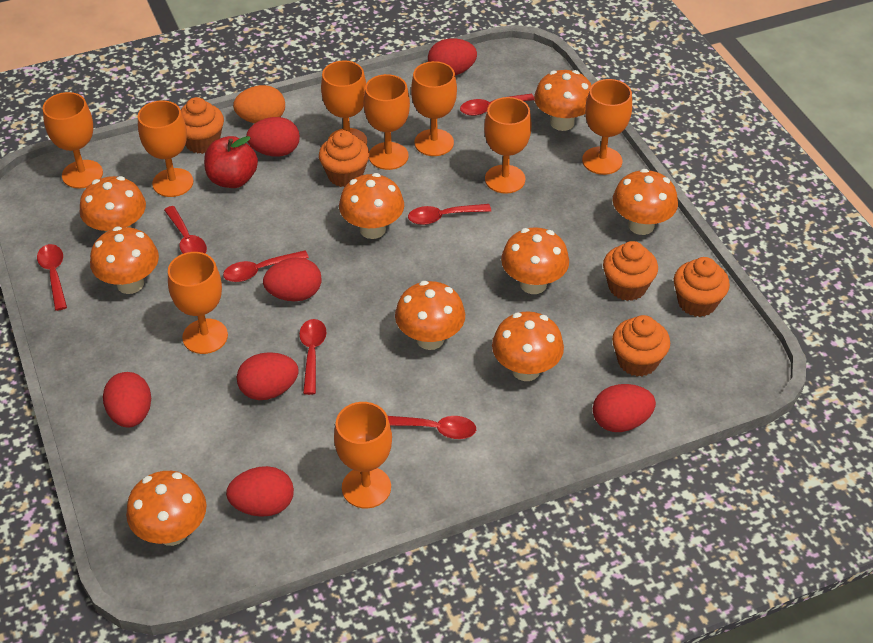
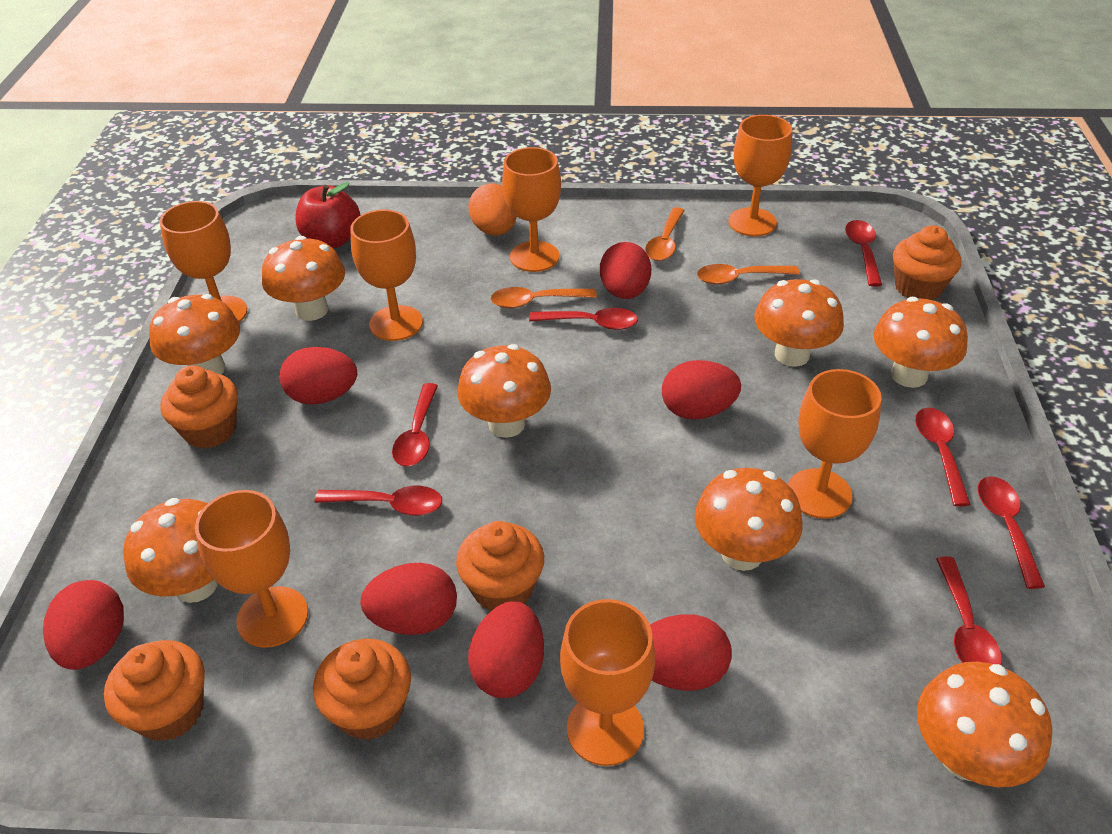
orange goblet: 9 -> 7
orange mushroom: 9 -> 8
orange spoon: 0 -> 3

